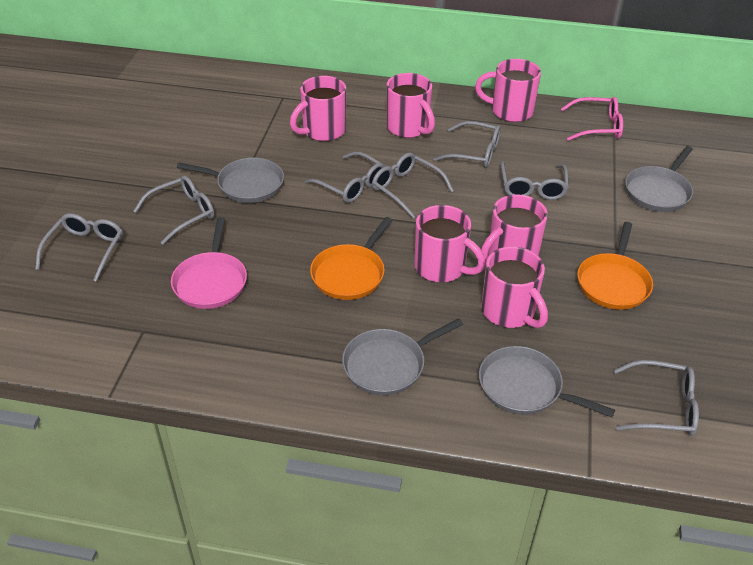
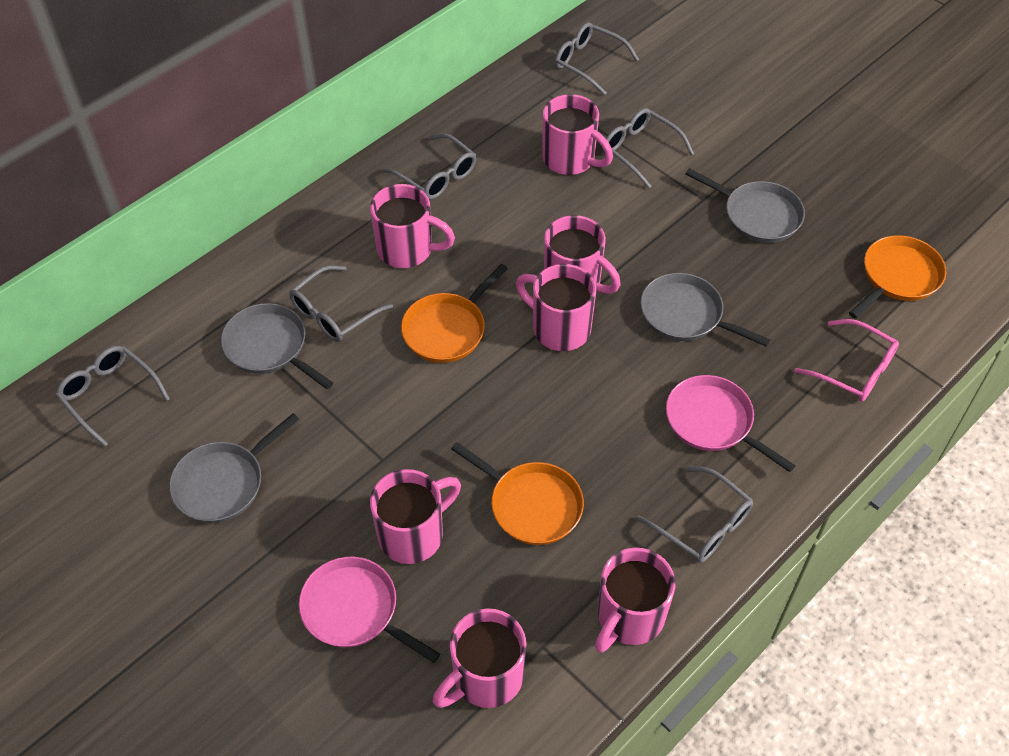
grey glasses: 7 -> 6
orange pan: 2 -> 3
pink mug: 6 -> 7
pink pan: 1 -> 2

